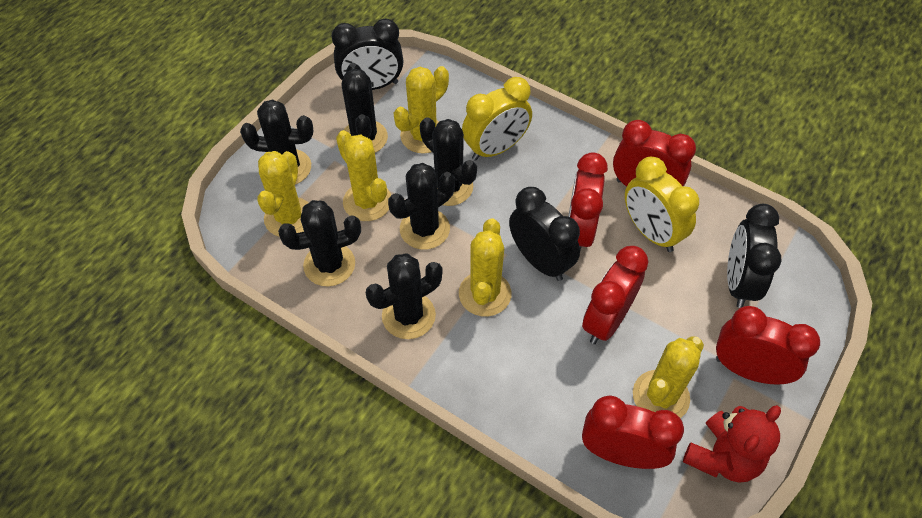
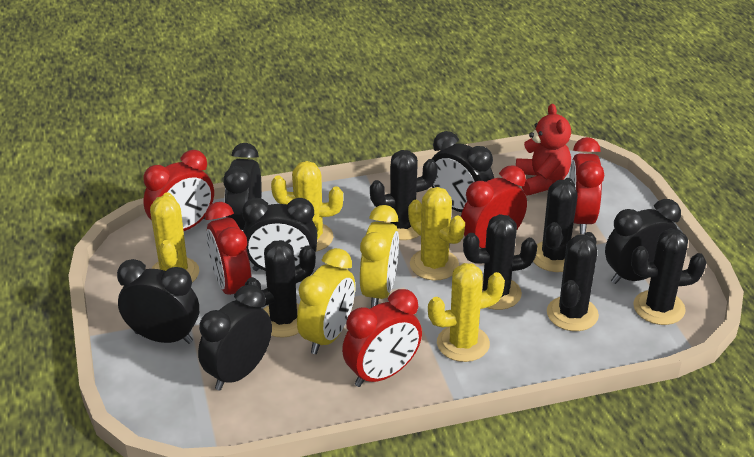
black clock: 3 -> 6
yellow cactus: 5 -> 4

